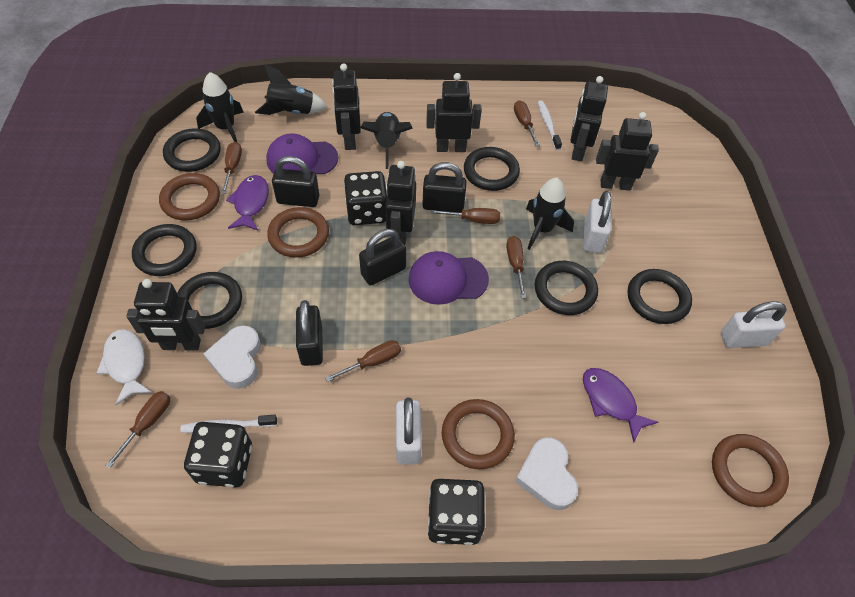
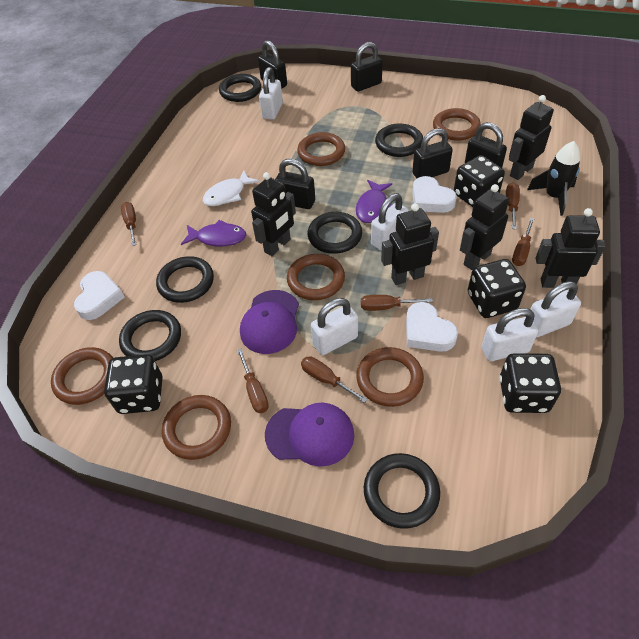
black dice: 3 -> 4
black padlock: 4 -> 5
black robot: 6 -> 5
black rocket: 4 -> 1
brown ring: 4 -> 6
white heart: 2 -> 3
white padlock: 3 -> 5
white toothbrush: 2 -> 0

